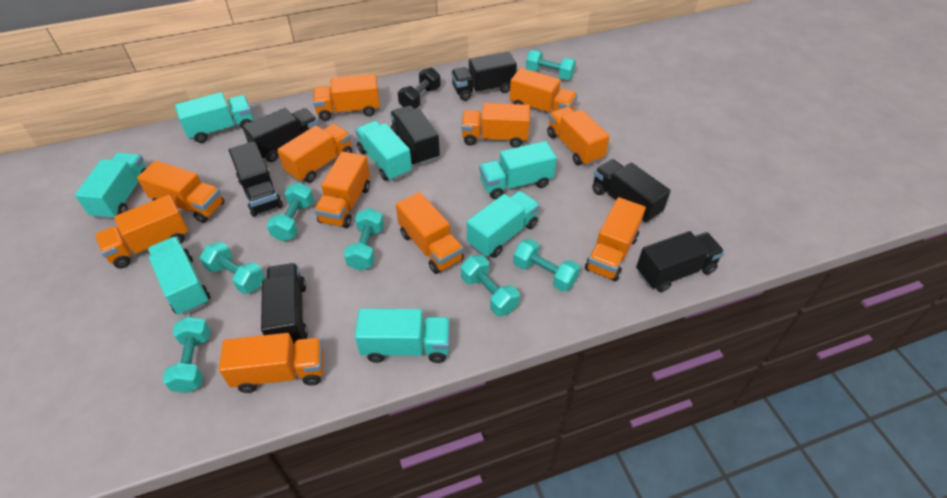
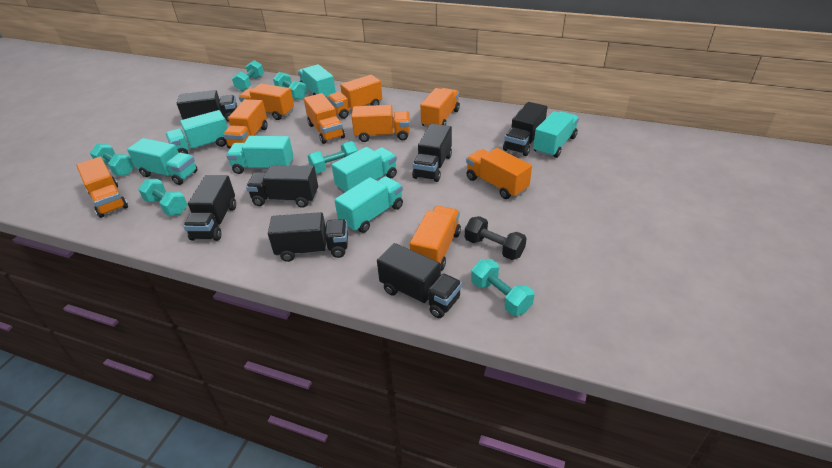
orange truck: 11 -> 9
turquoise dumbbell: 7 -> 6

